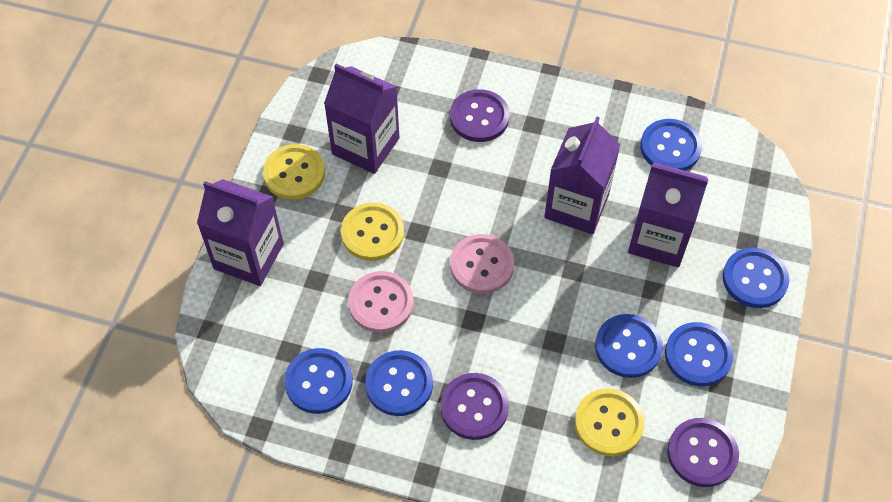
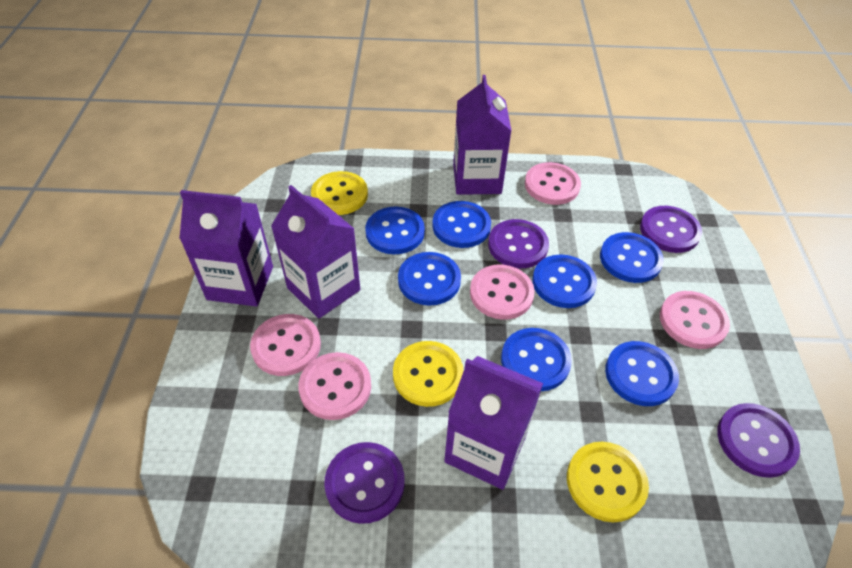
blue button: 6 -> 7
pink button: 2 -> 5
purple button: 3 -> 4

